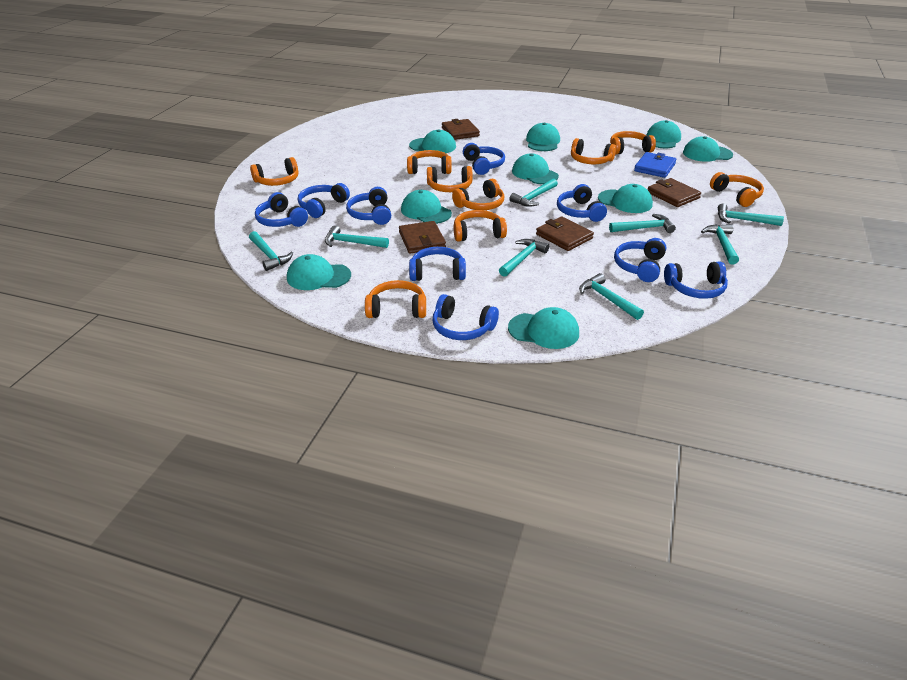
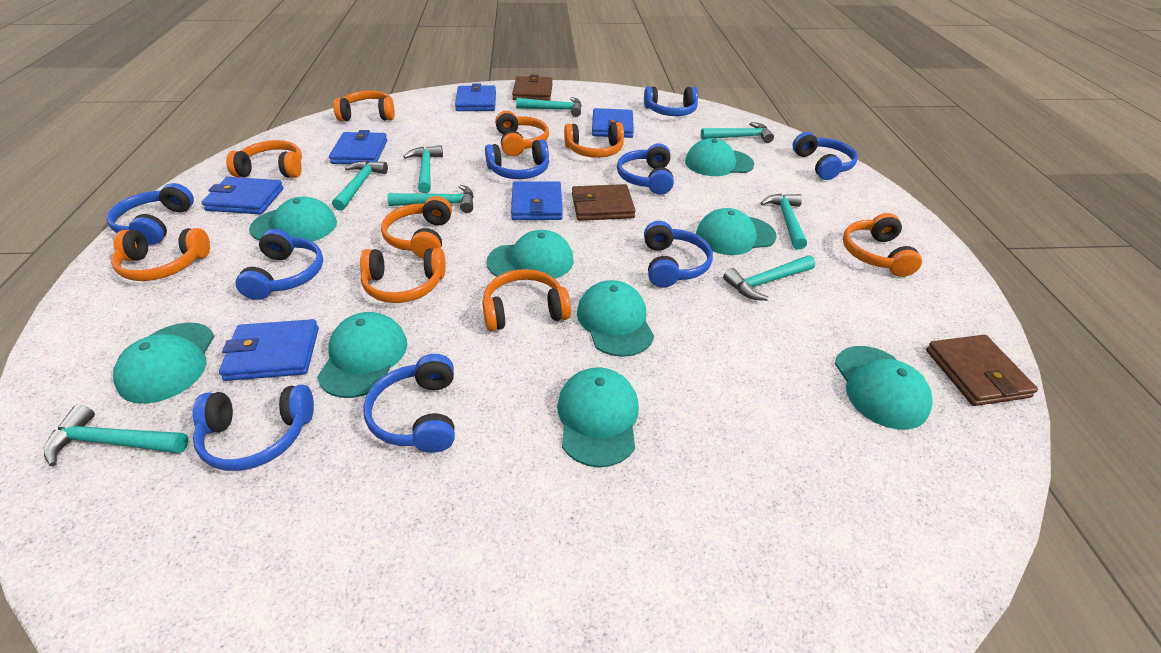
blue wallet: 1 -> 6
brown wallet: 4 -> 3

